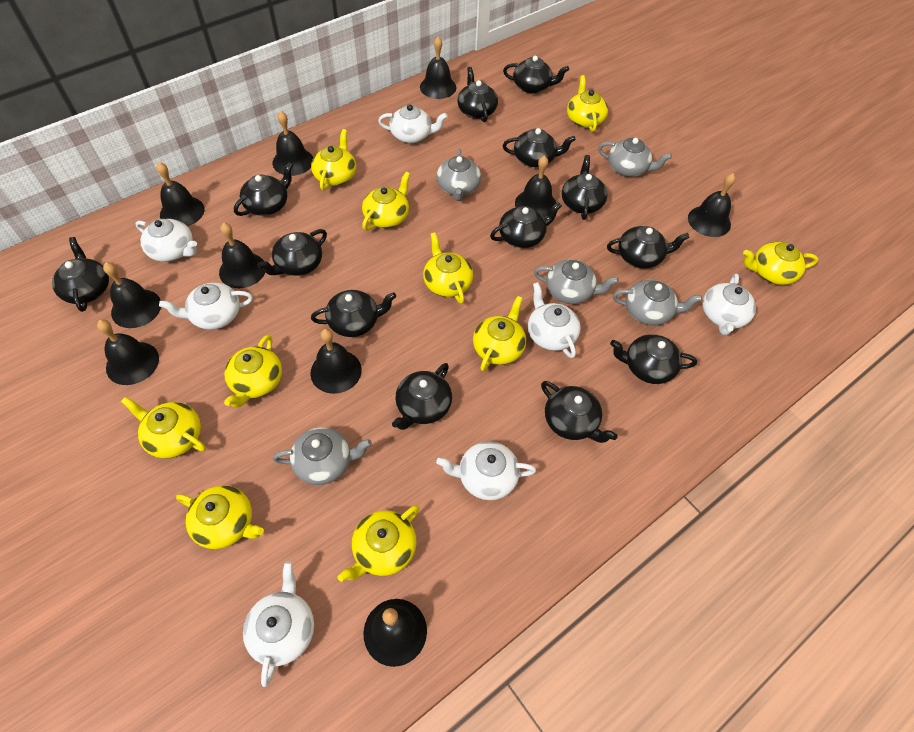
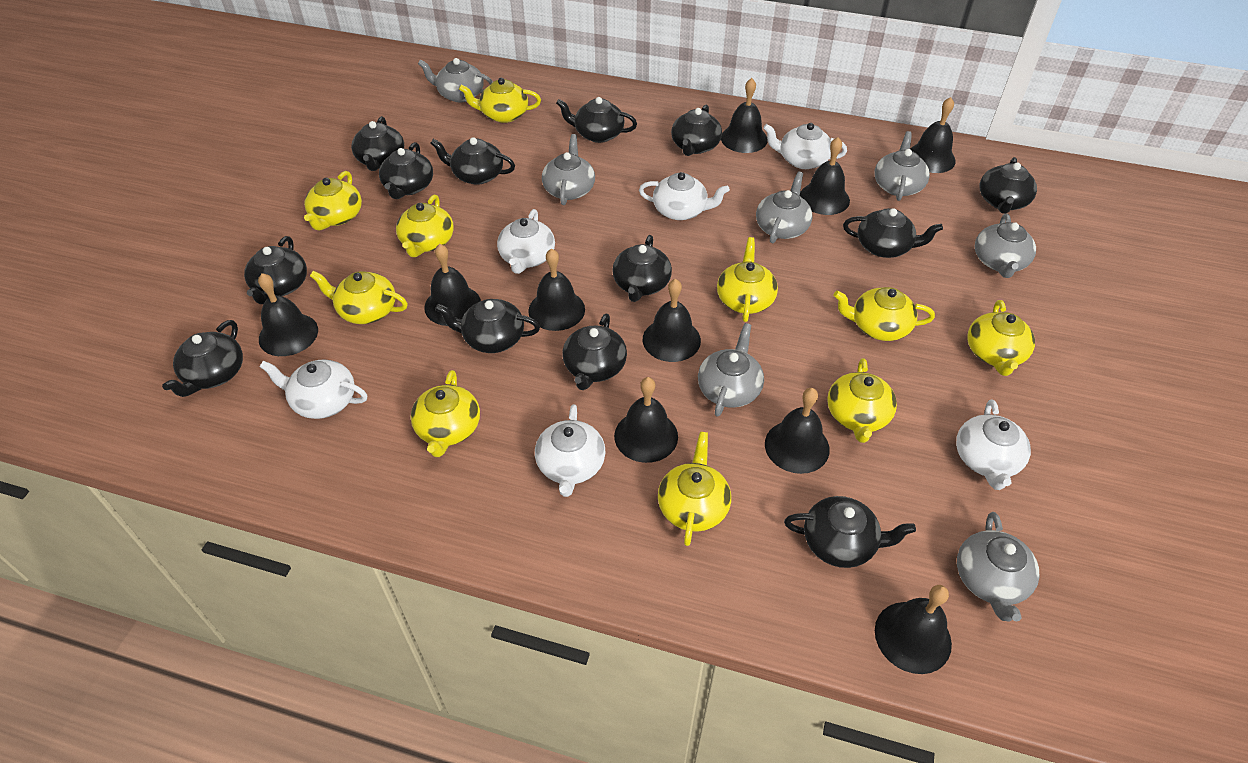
grey teapot: 5 -> 7
white teapot: 7 -> 6

